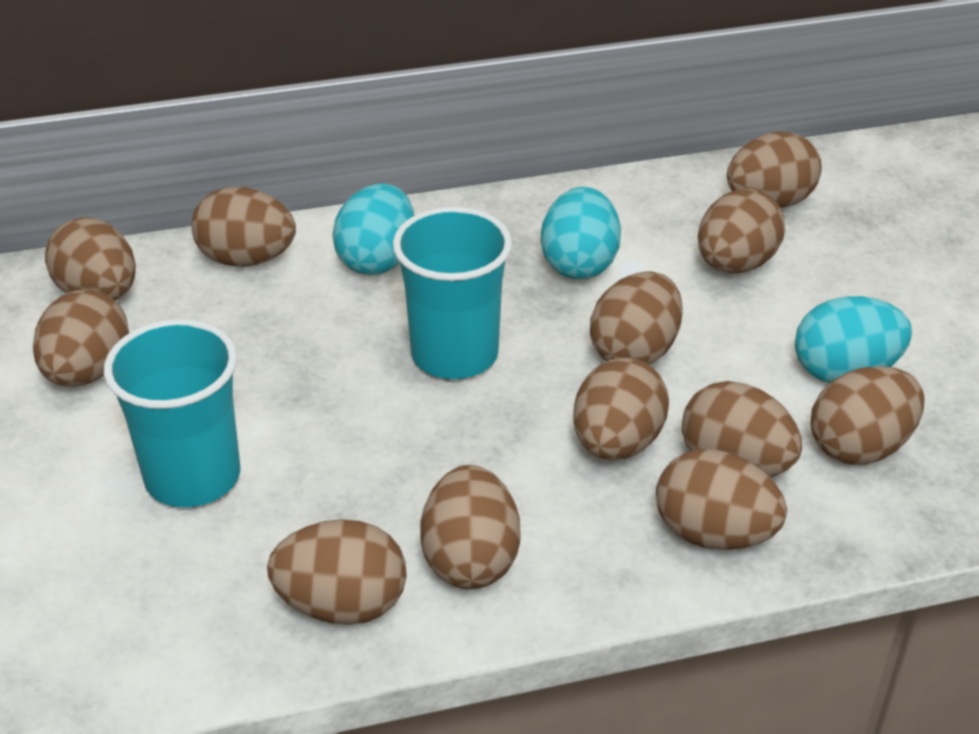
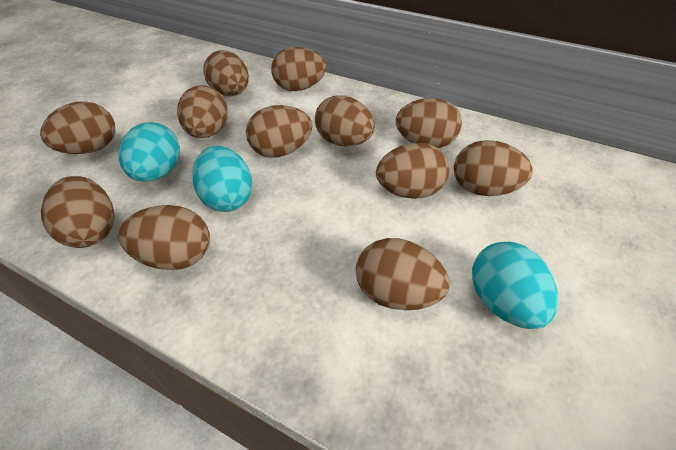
turquoise cup: 2 -> 0

